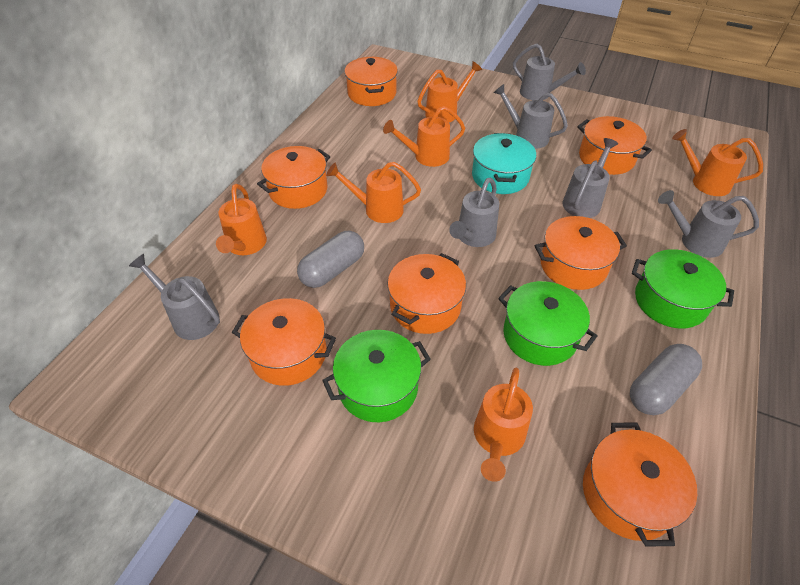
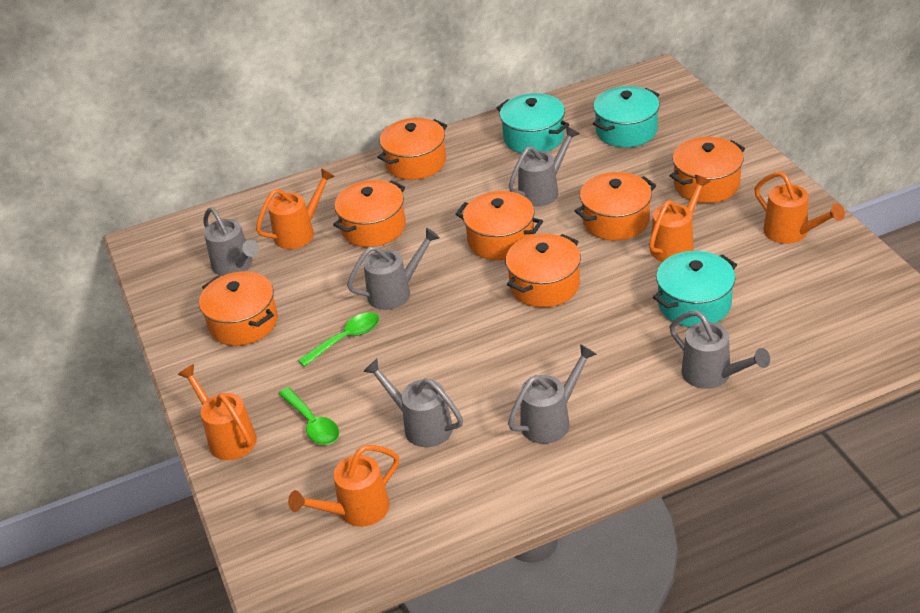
green pot: 3 -> 0
green spoon: 0 -> 2
grey capsule: 2 -> 0
orange watering can: 6 -> 5
turquoise pot: 1 -> 3

